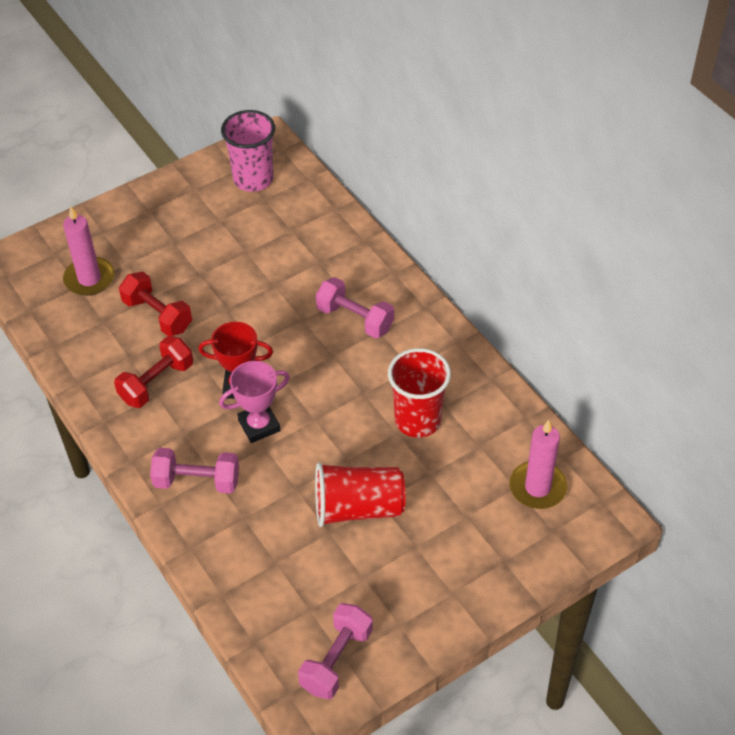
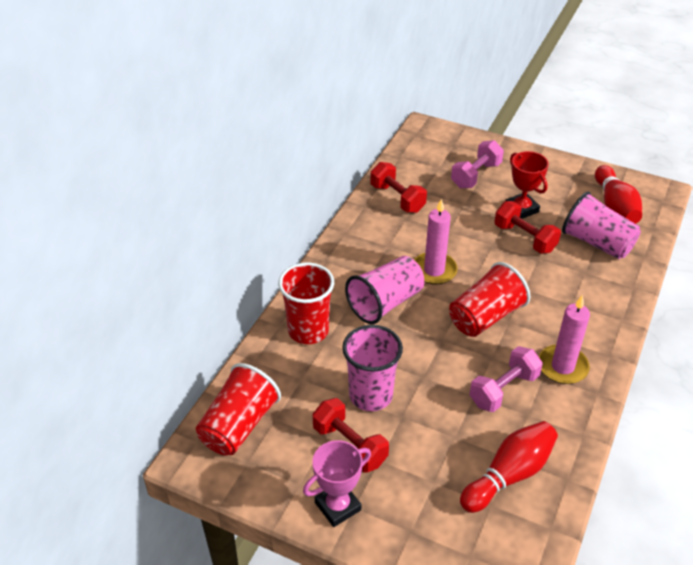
pink cup: 1 -> 3
pink dumbbell: 3 -> 2
red bowling pin: 0 -> 2
red cup: 2 -> 3
red dumbbell: 2 -> 3

